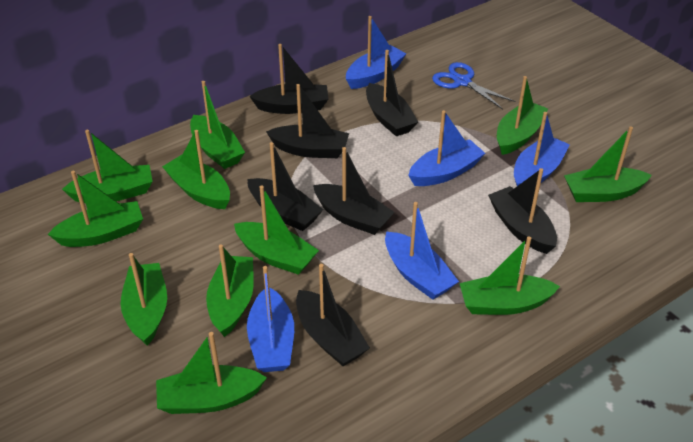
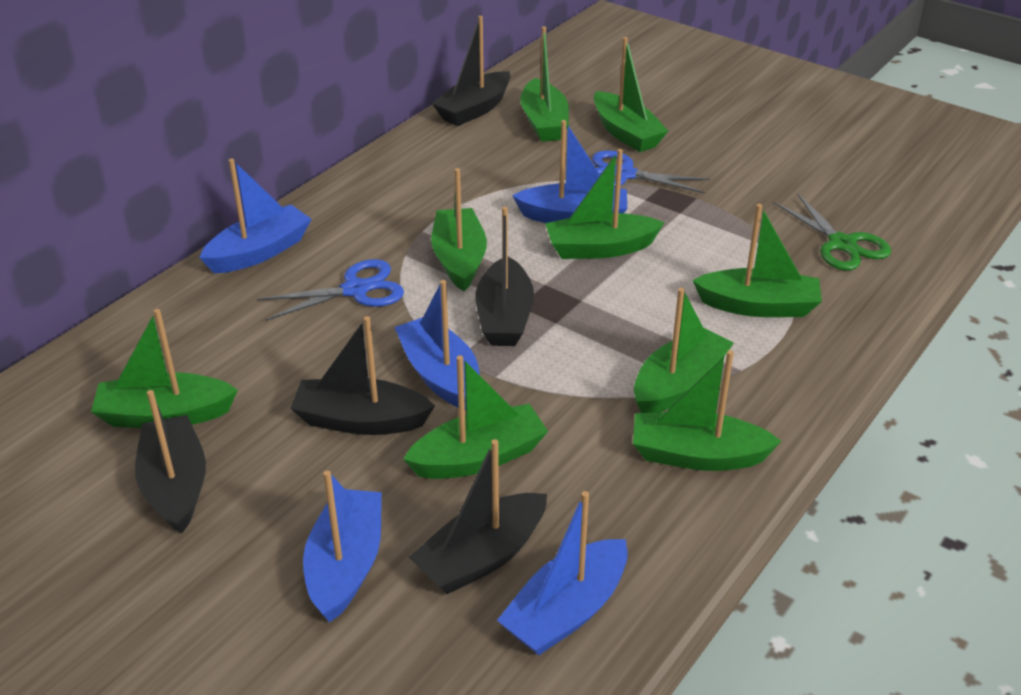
black boat: 7 -> 5
blue scissors: 1 -> 2
green boat: 11 -> 9
green scissors: 0 -> 1

